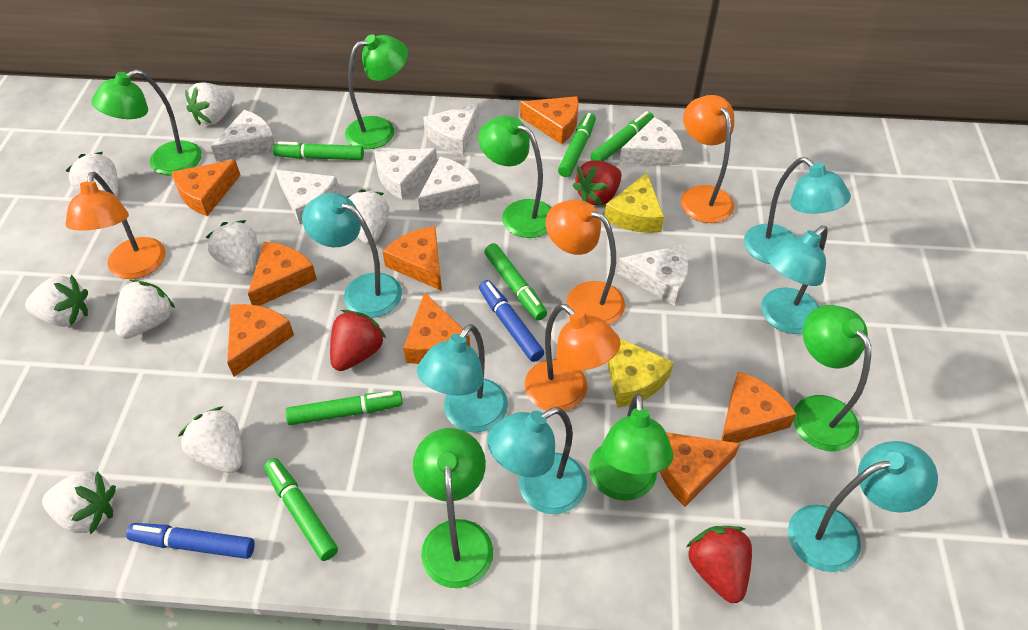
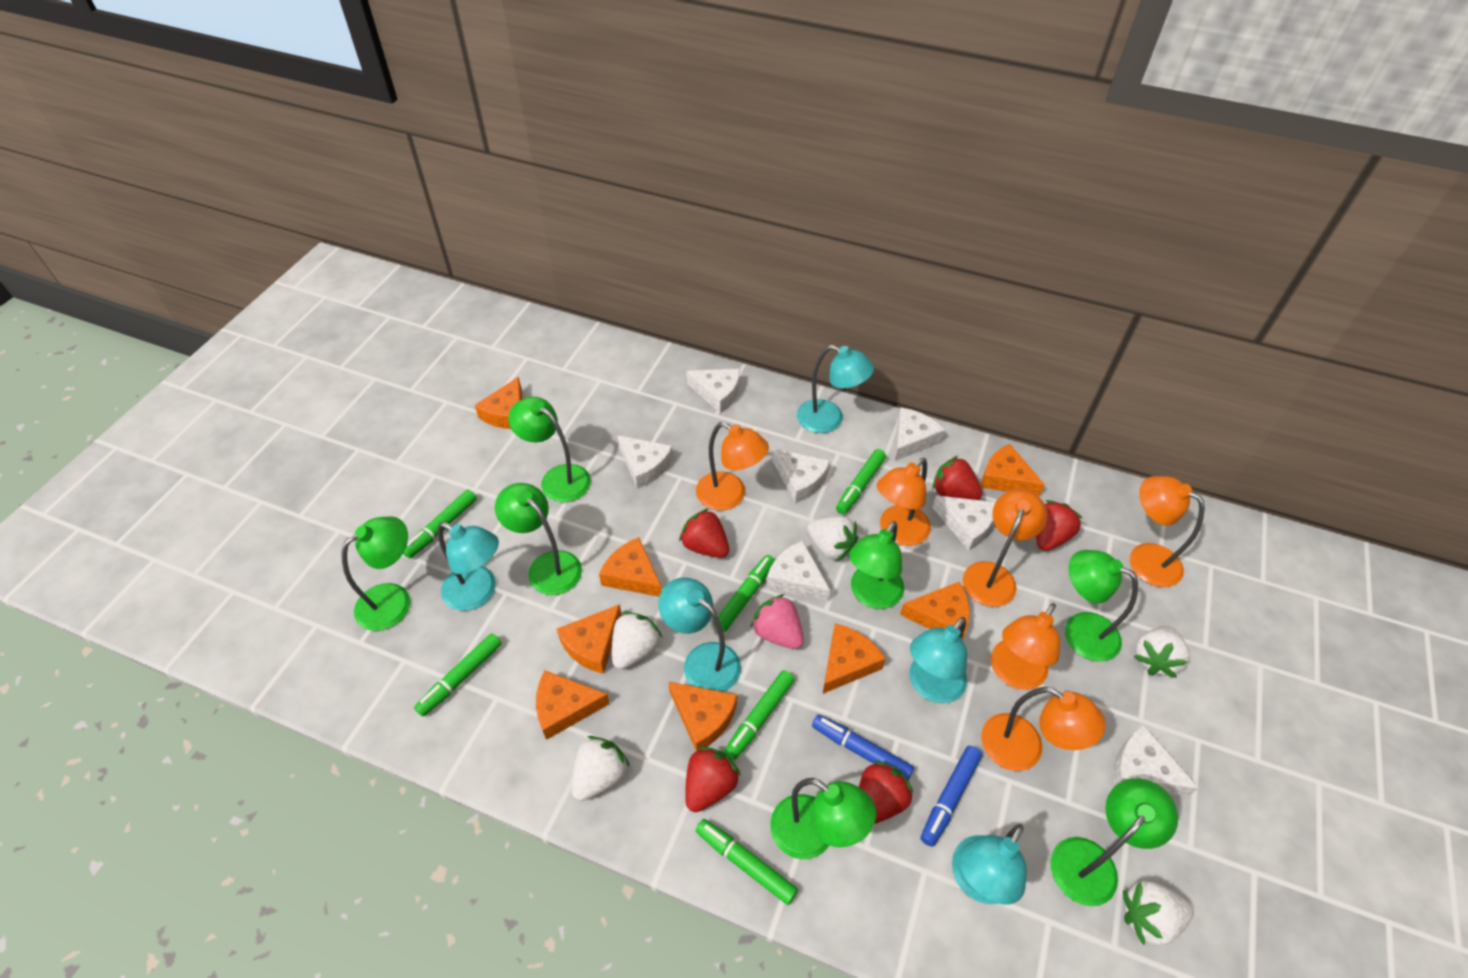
green lamp: 6 -> 7
orange lamp: 4 -> 6
pink strawberry: 0 -> 1
red strawberry: 3 -> 5
turquoise lamp: 6 -> 5
white strawberry: 8 -> 5
yellow cheese: 2 -> 0

